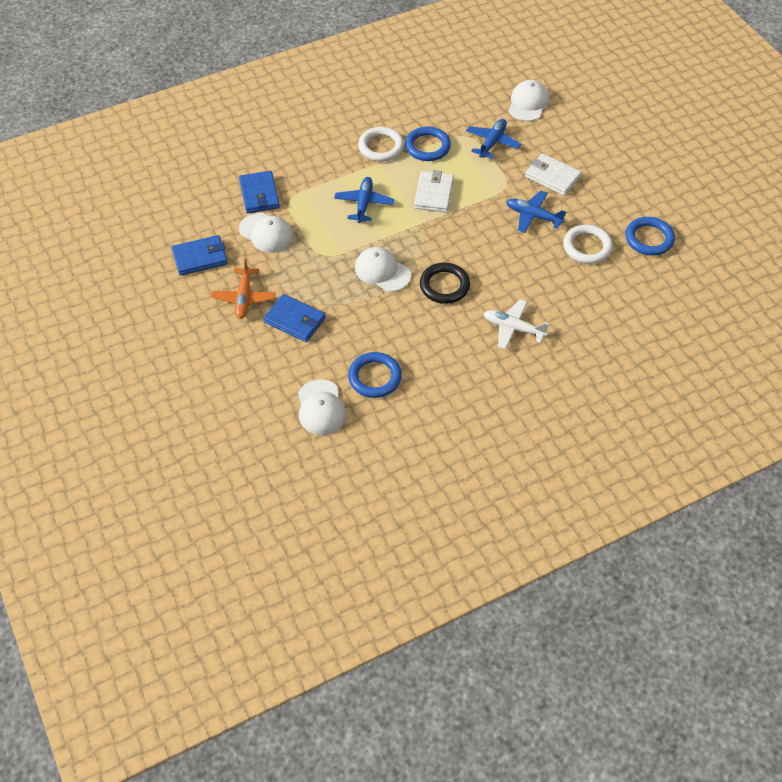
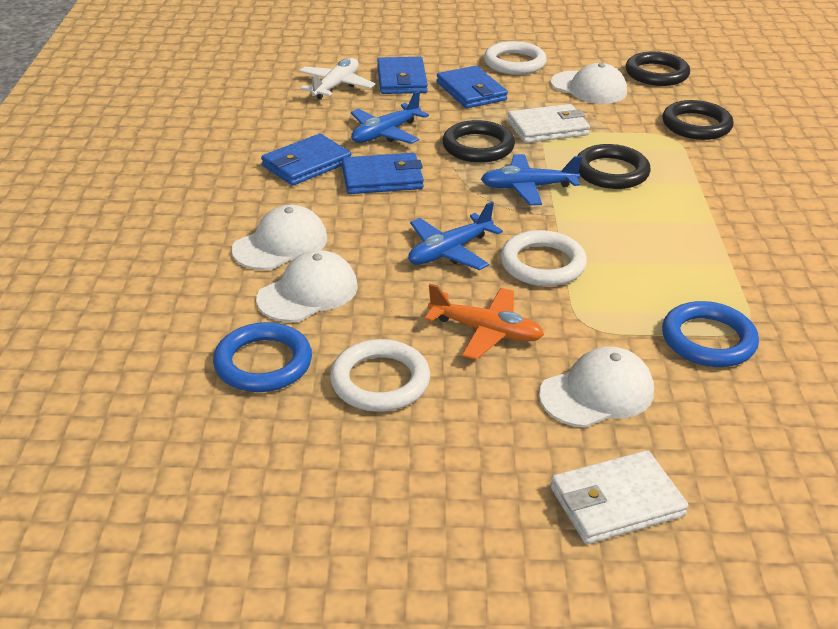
black ring: 1 -> 4
blue ring: 3 -> 2
blue wallet: 3 -> 4
white ring: 2 -> 3

